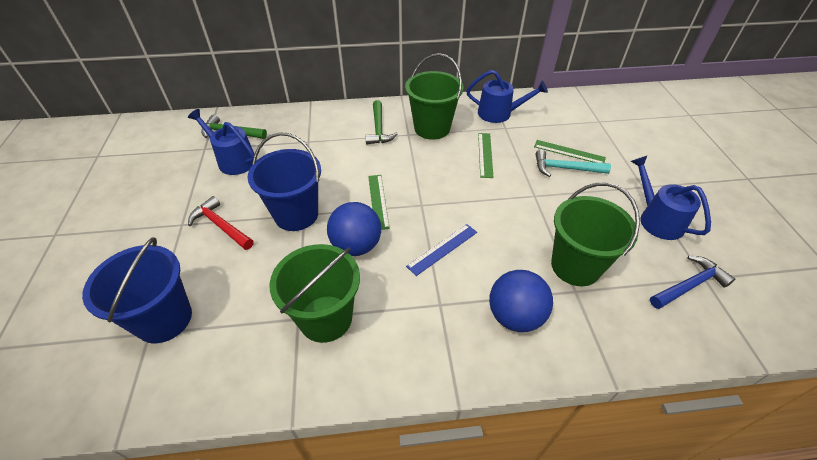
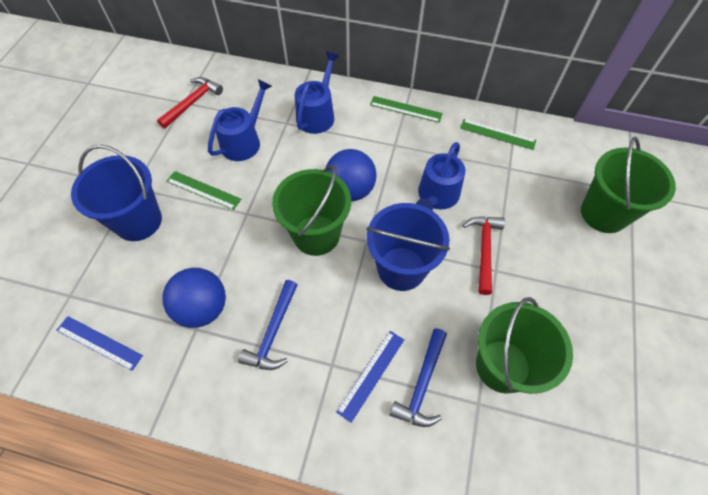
blue hammer: 1 -> 2
blue ruler: 1 -> 2
green hammer: 2 -> 0
red hammer: 1 -> 2
turquoise hammer: 1 -> 0

